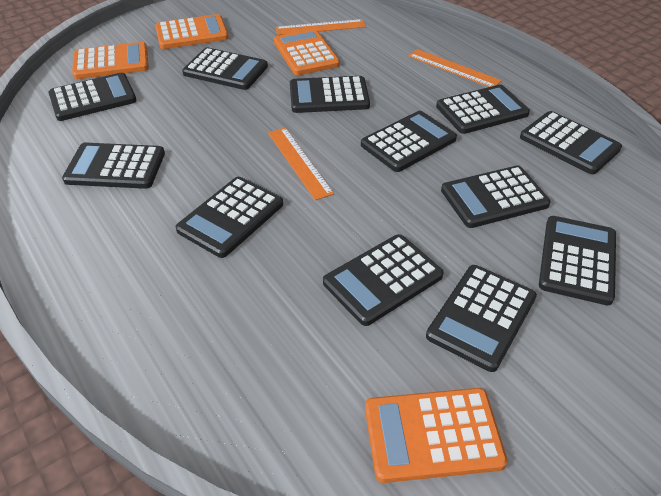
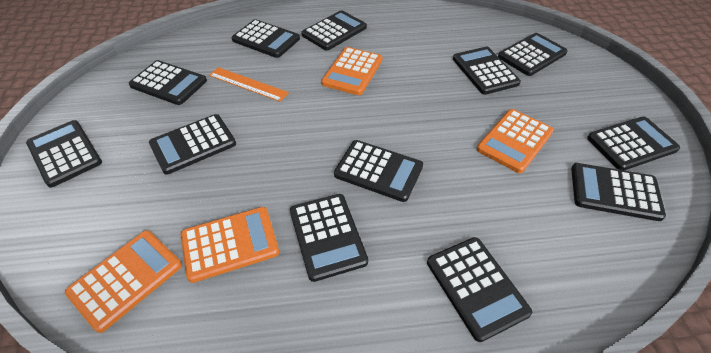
orange ruler: 3 -> 1

